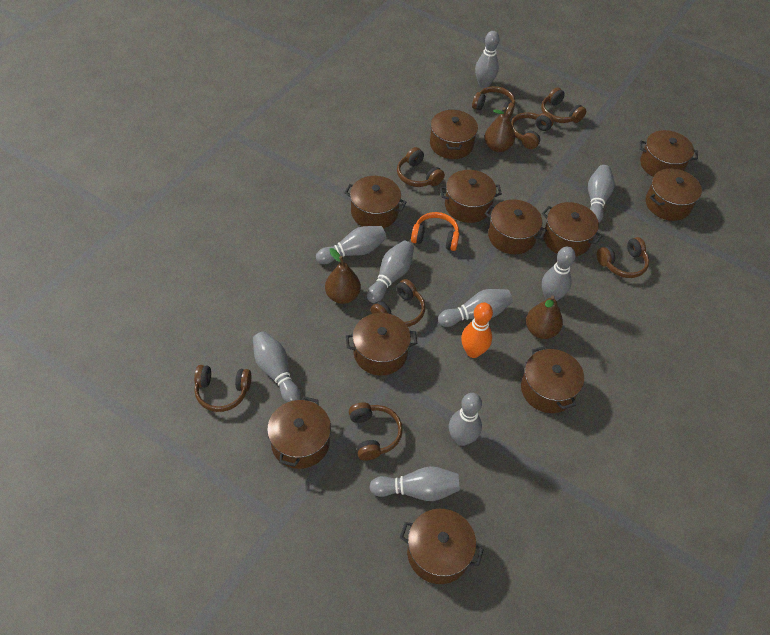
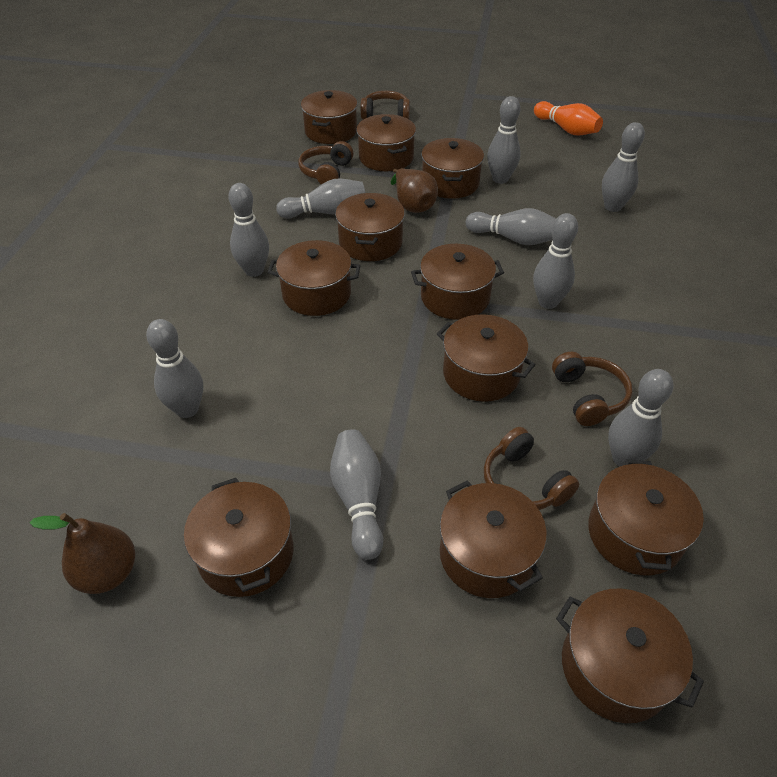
brown headphones: 8 -> 4
brown pear: 3 -> 2
orange headphones: 1 -> 0

